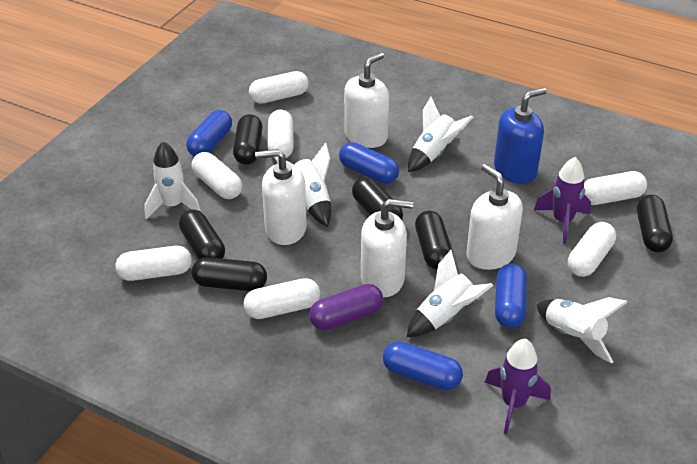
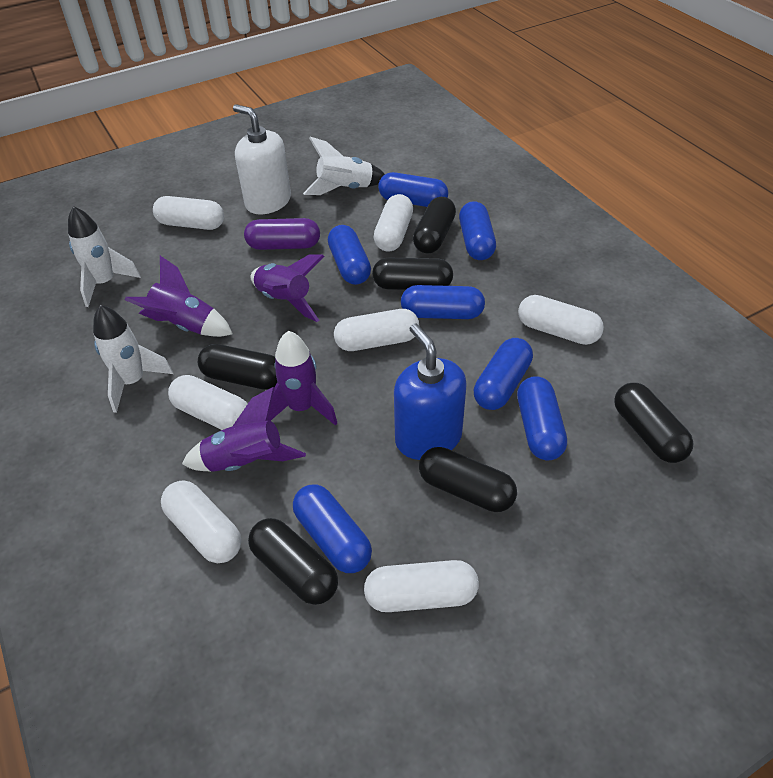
blue capsule: 4 -> 7
purple rocket: 2 -> 4
white rocket: 5 -> 3
white soap dispenser: 4 -> 1

